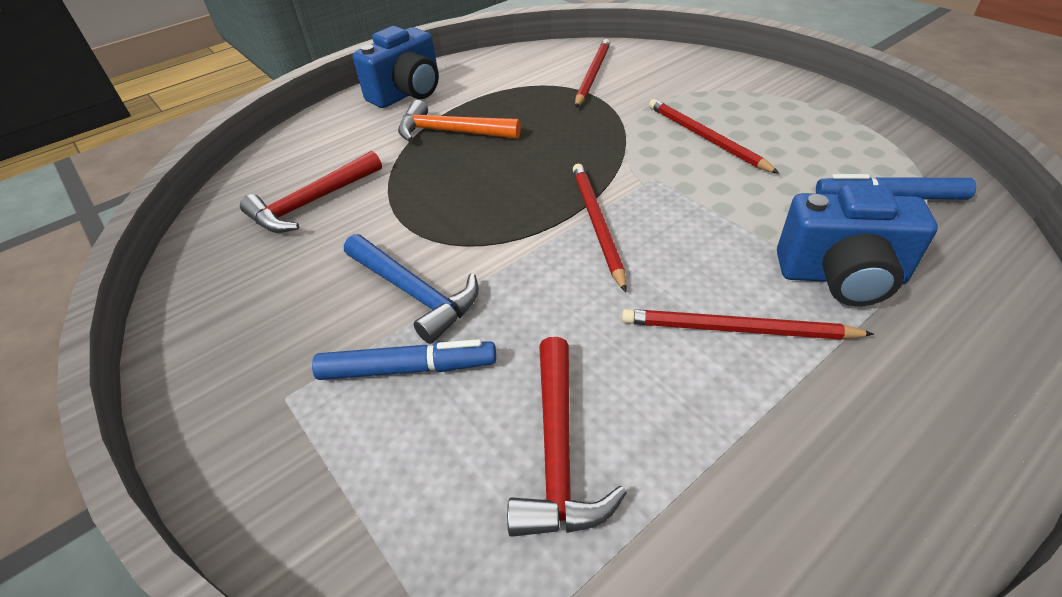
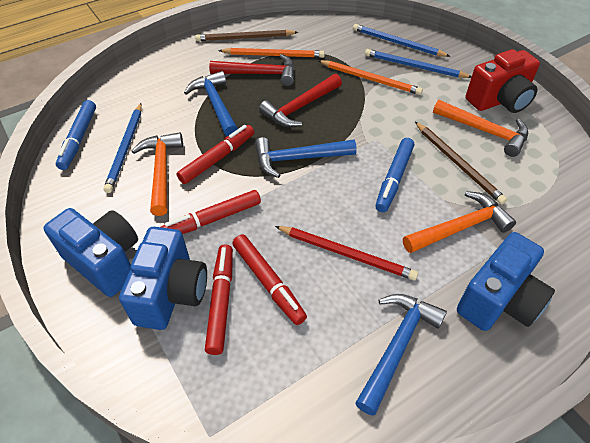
blue camera: 2 -> 3
blue hammer: 1 -> 3
blue pencil: 0 -> 3
brown pencil: 0 -> 2
orange hammer: 1 -> 3
orange pencil: 0 -> 2
red camera: 0 -> 1
red marker: 0 -> 4
red pencil: 4 -> 1

